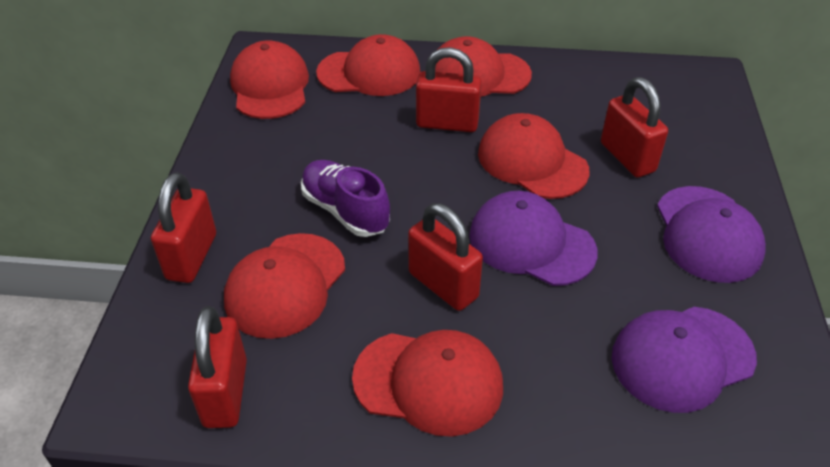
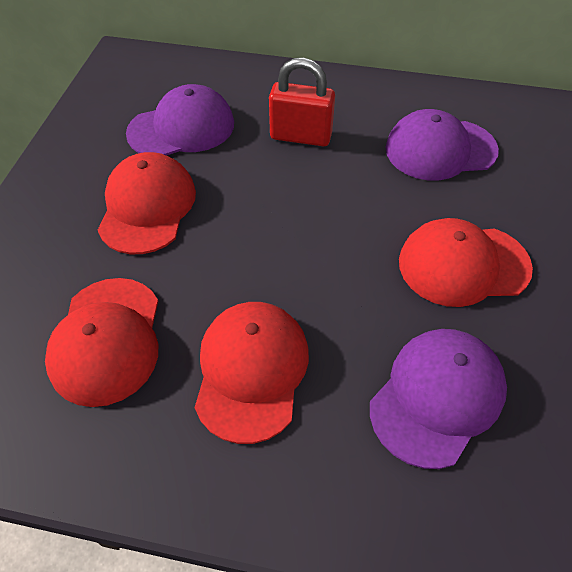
purple shoe: 1 -> 0
red cap: 6 -> 4
red padlock: 5 -> 1

